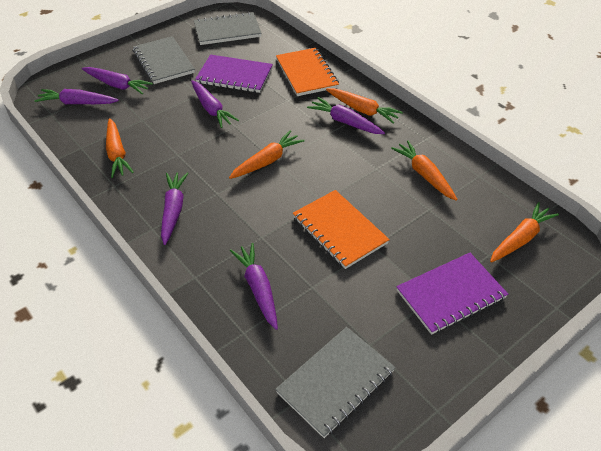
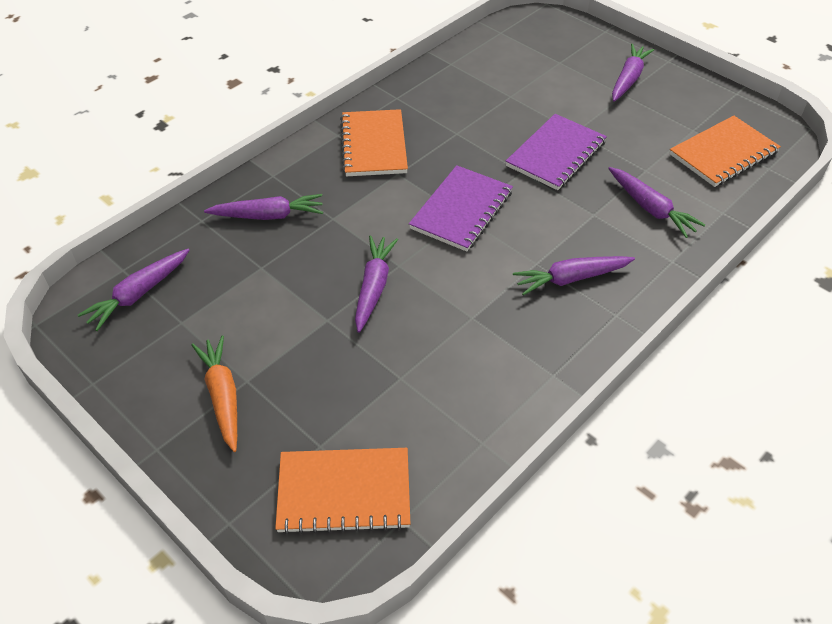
grey notebook: 3 -> 0
orange carrot: 5 -> 1
orange notebook: 2 -> 3

